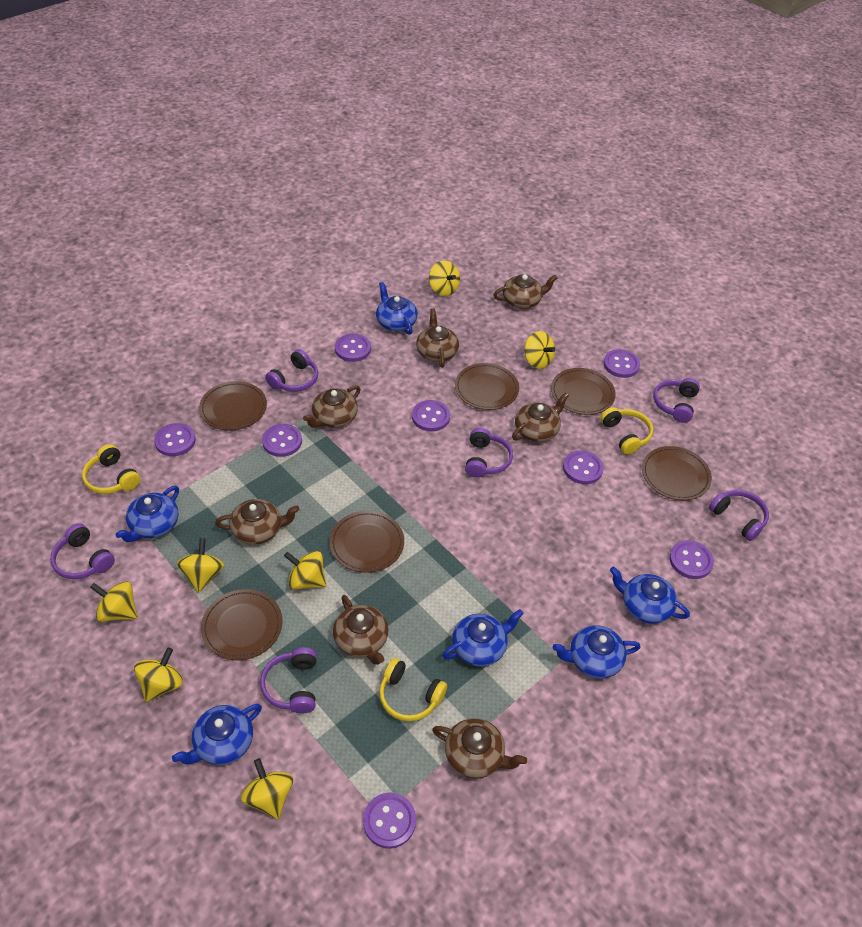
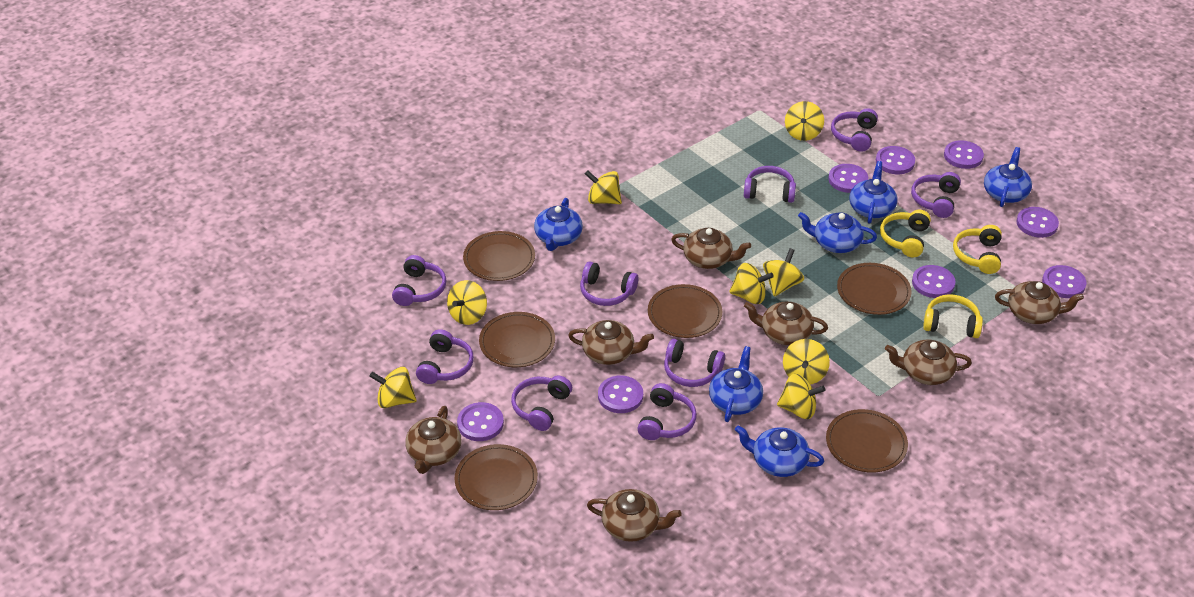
purple headphones: 6 -> 9
yellow spinning top: 7 -> 8

